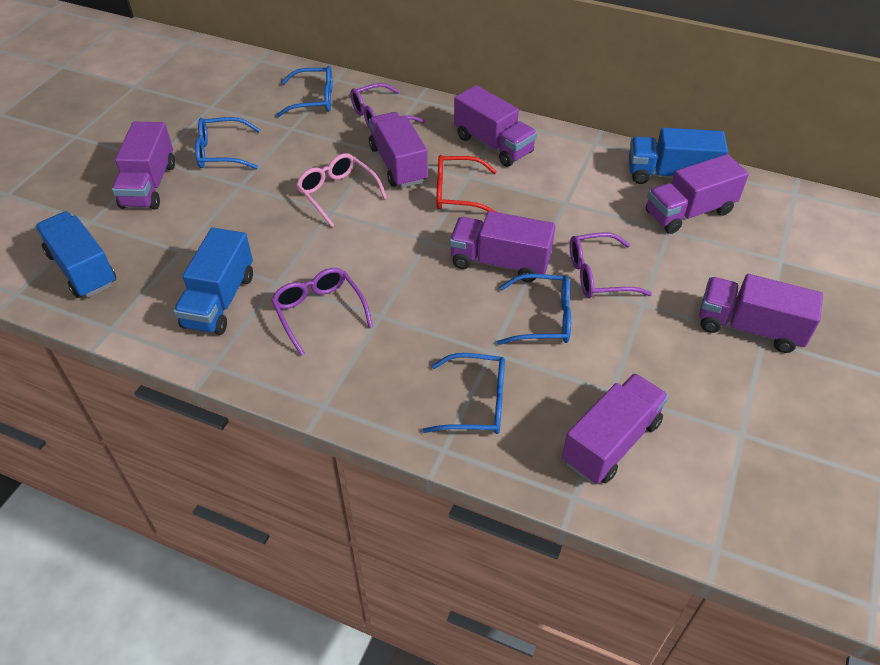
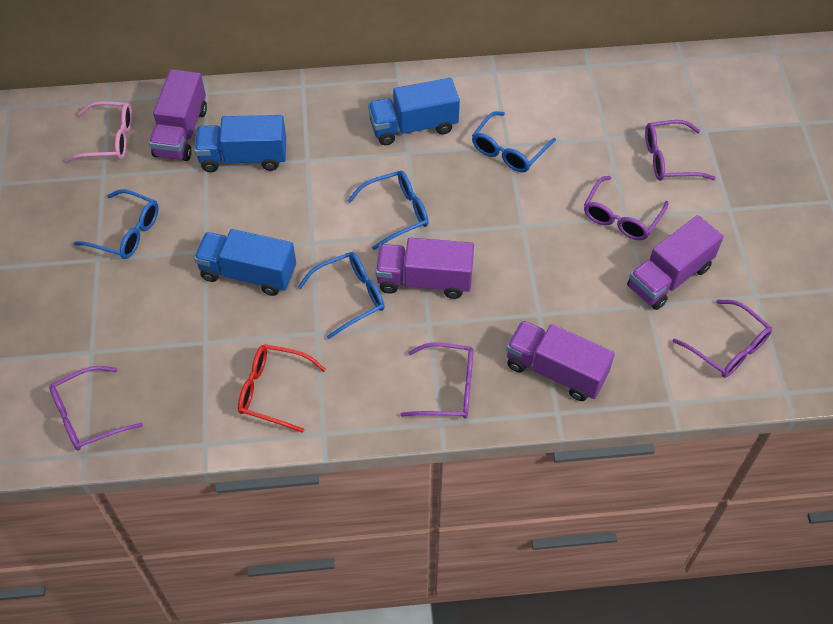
purple glasses: 3 -> 5
purple truck: 7 -> 4

